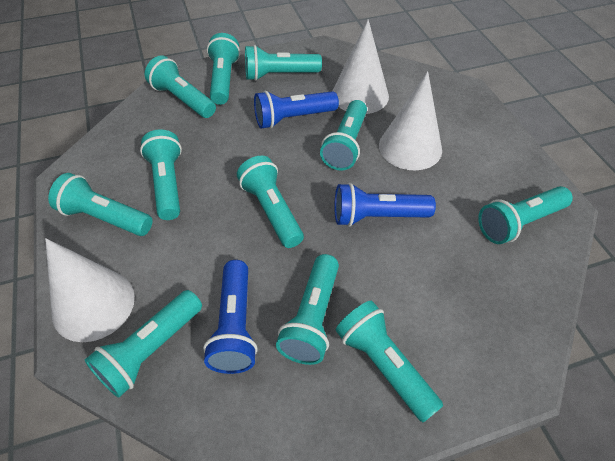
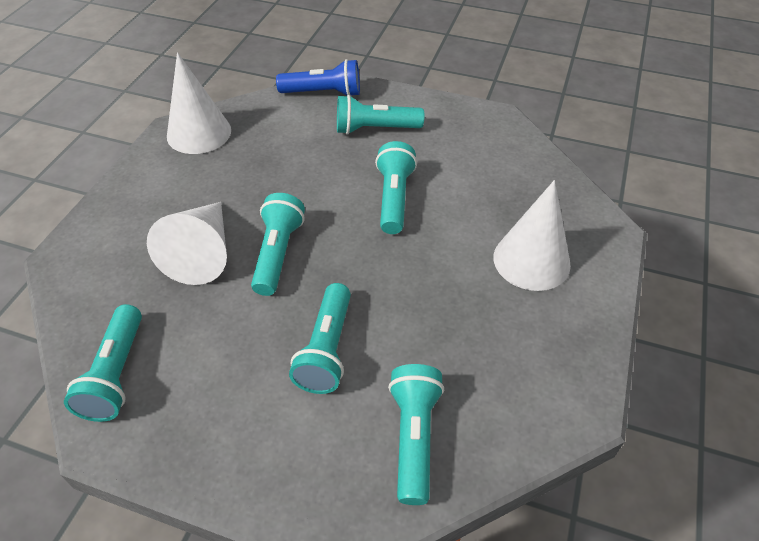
blue flashlight: 3 -> 1
turquoise flashlight: 11 -> 6

